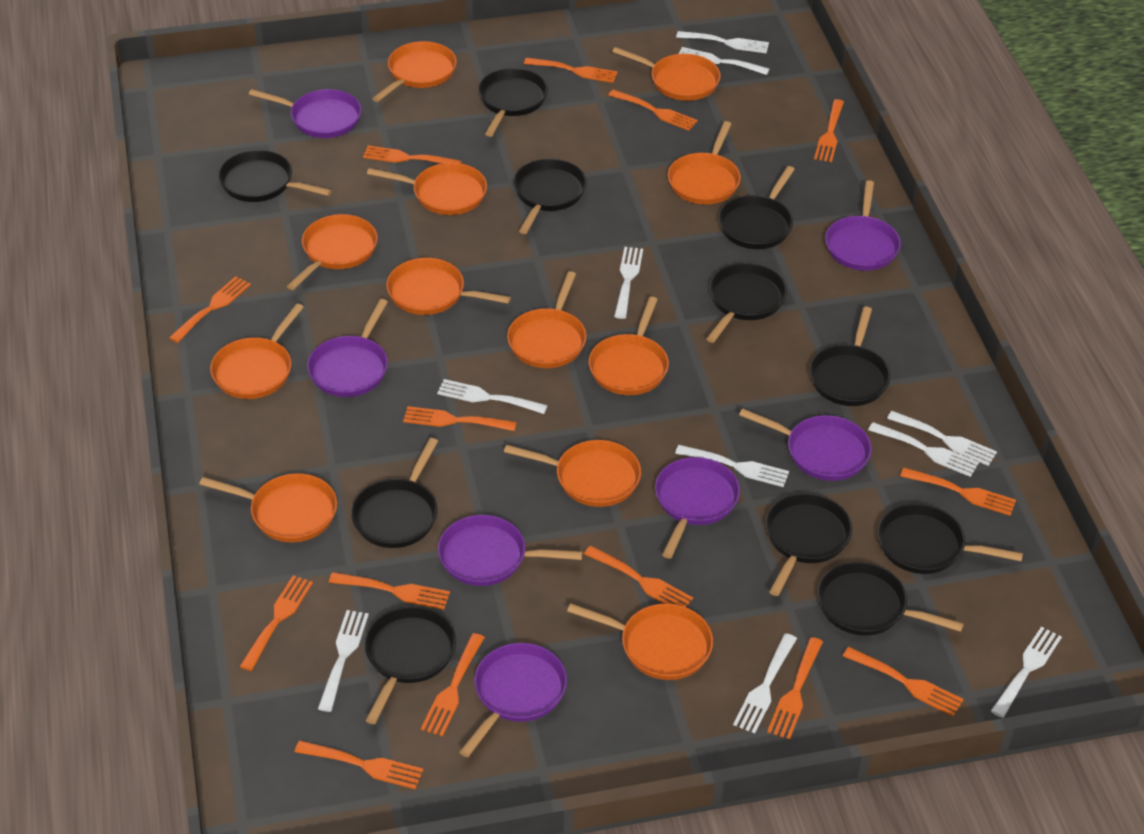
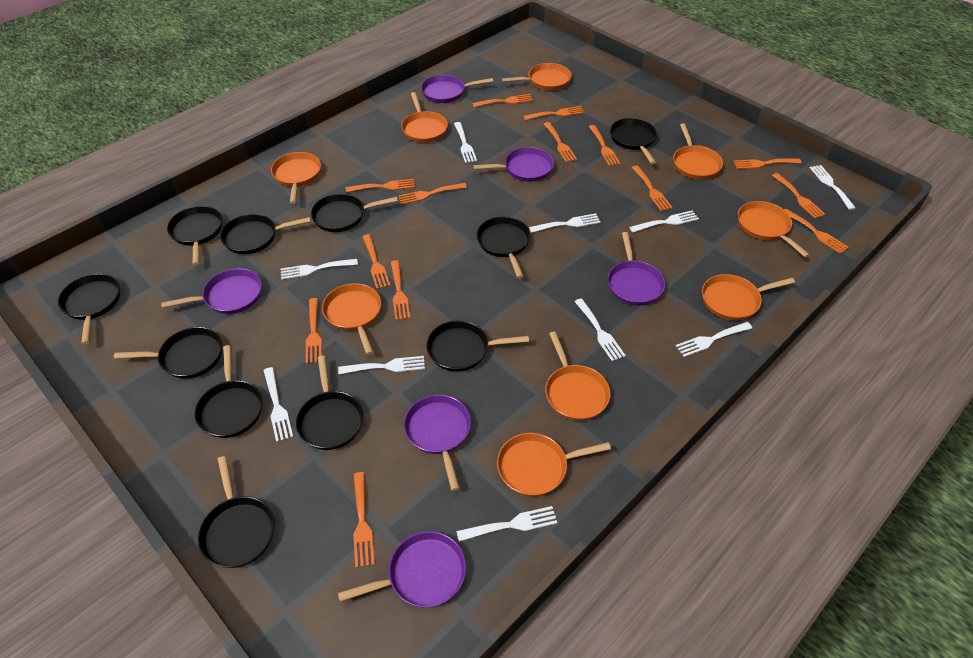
orange pan: 12 -> 9
purple pan: 7 -> 6

